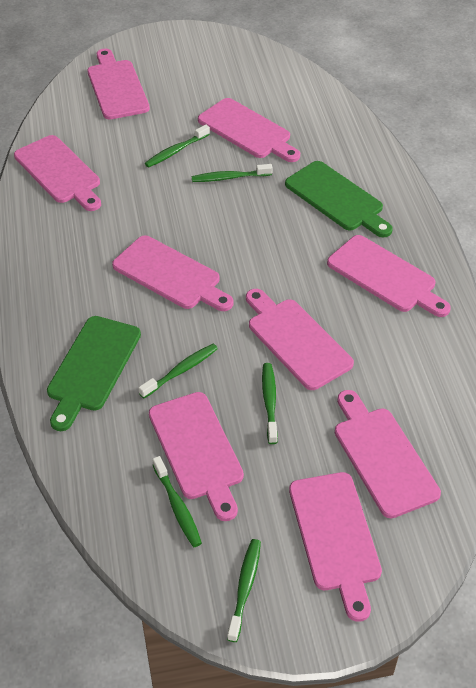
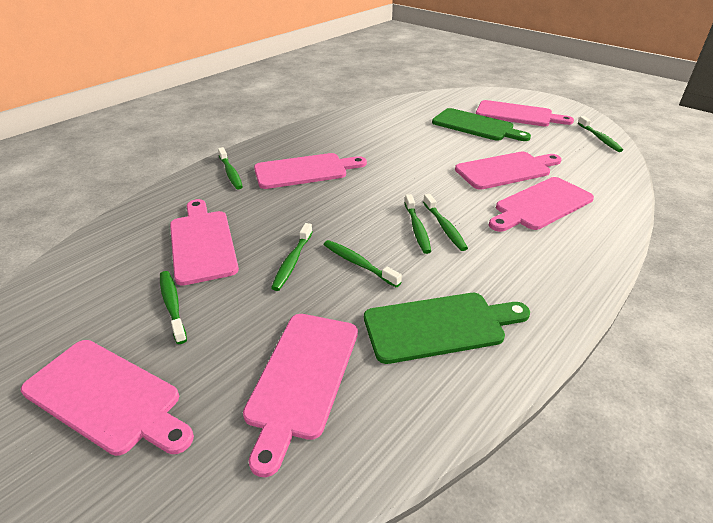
green toothbrush: 6 -> 7
pink cutting board: 9 -> 7

